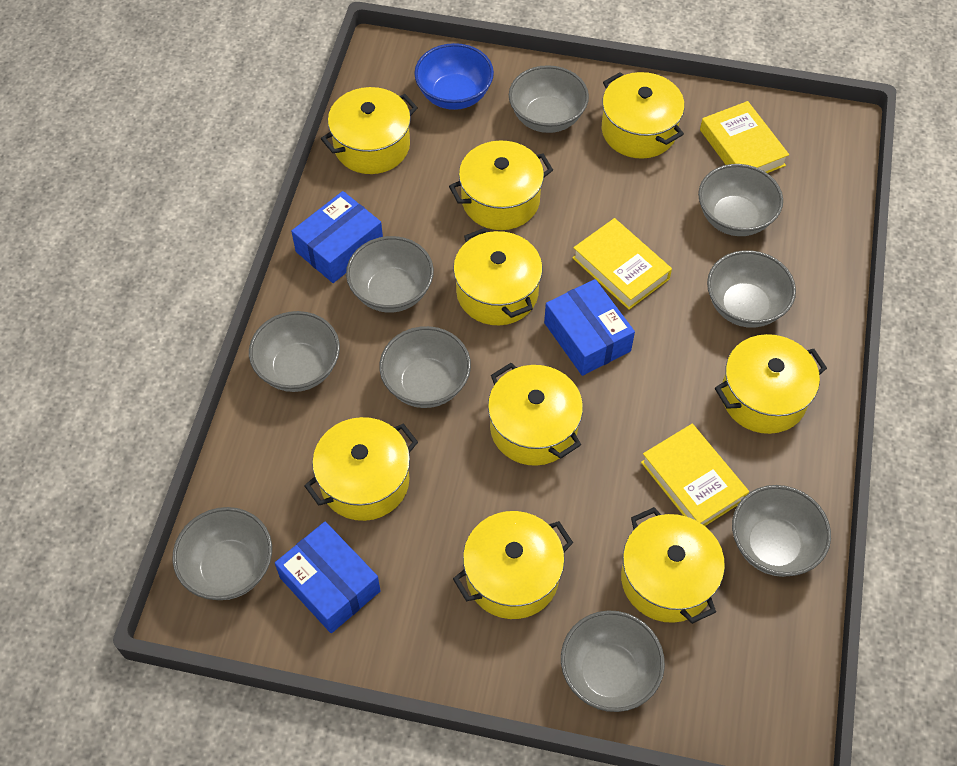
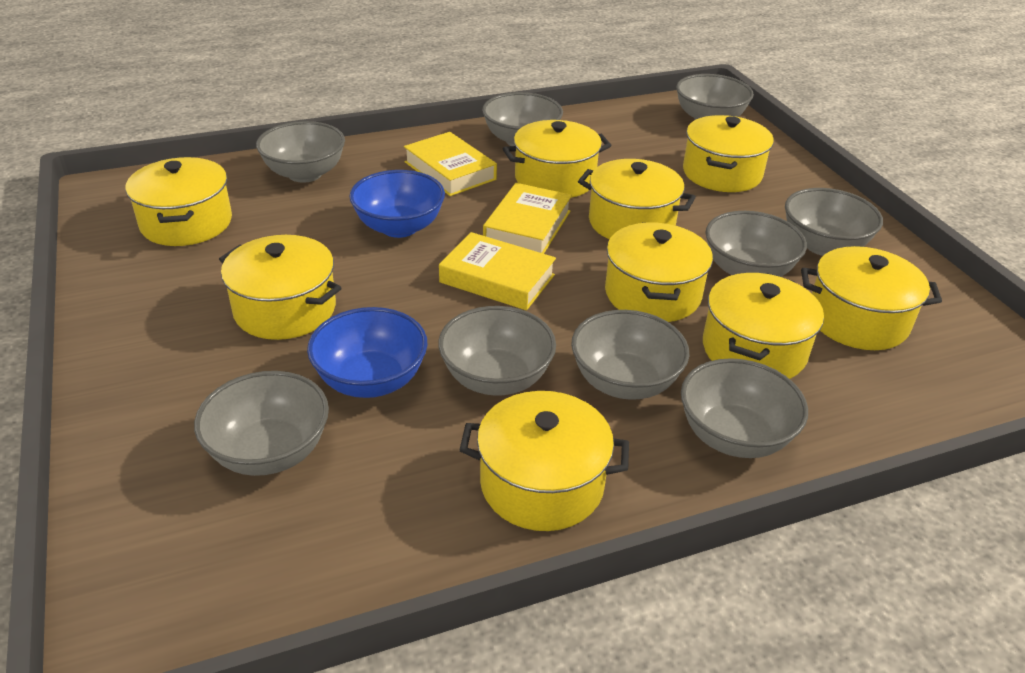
blue bowl: 1 -> 2
blue box: 3 -> 0

